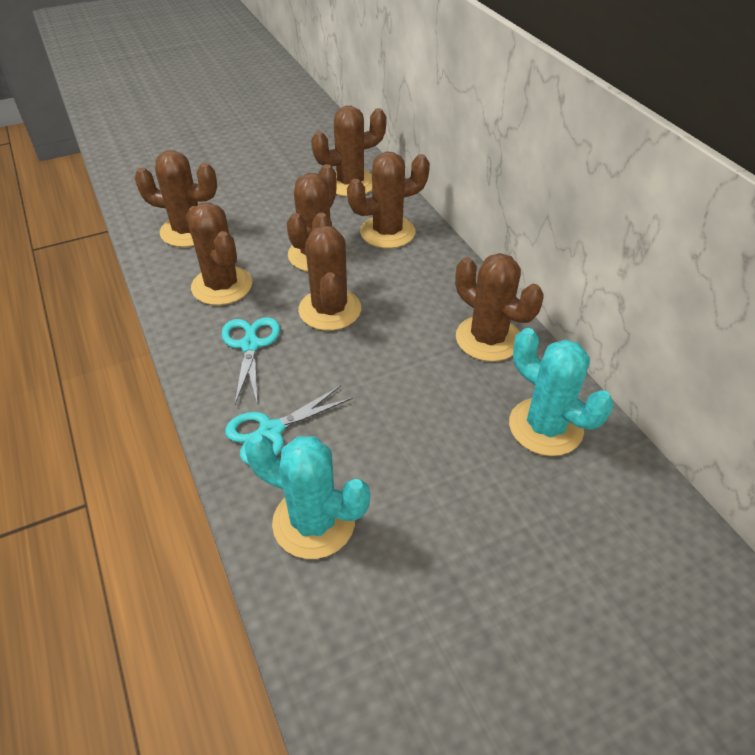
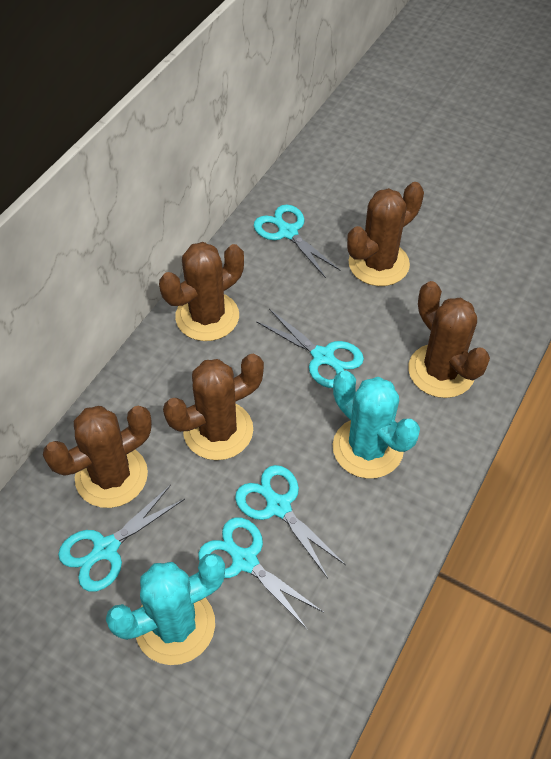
brown cactus: 7 -> 5
turquoise scissors: 2 -> 5

